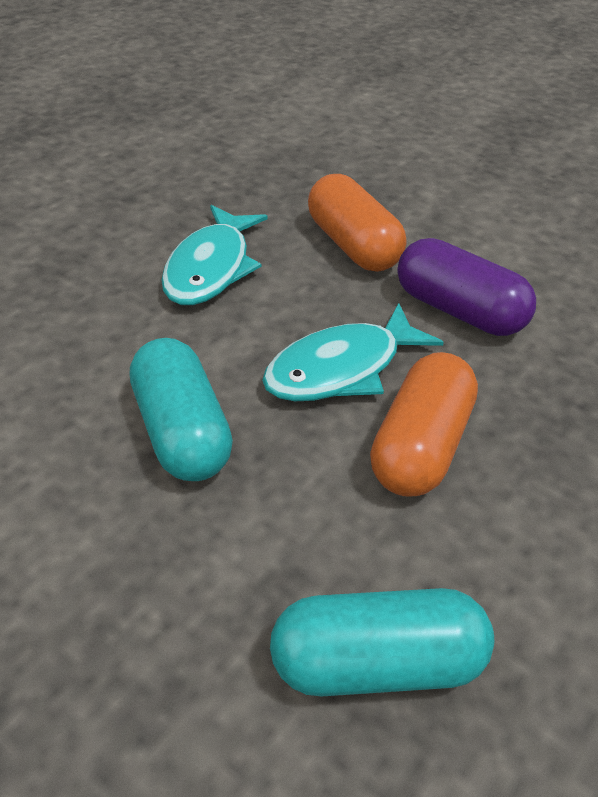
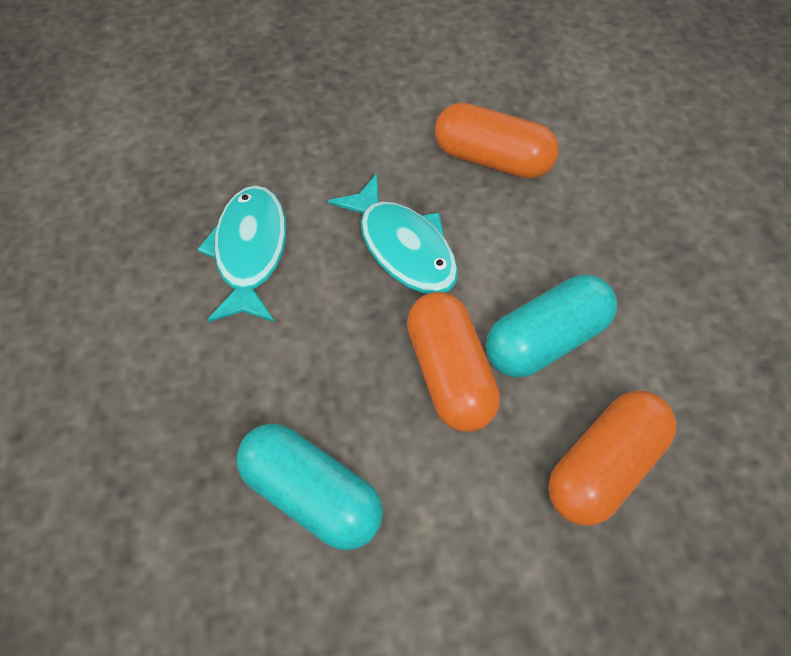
orange capsule: 2 -> 3
purple capsule: 1 -> 0

